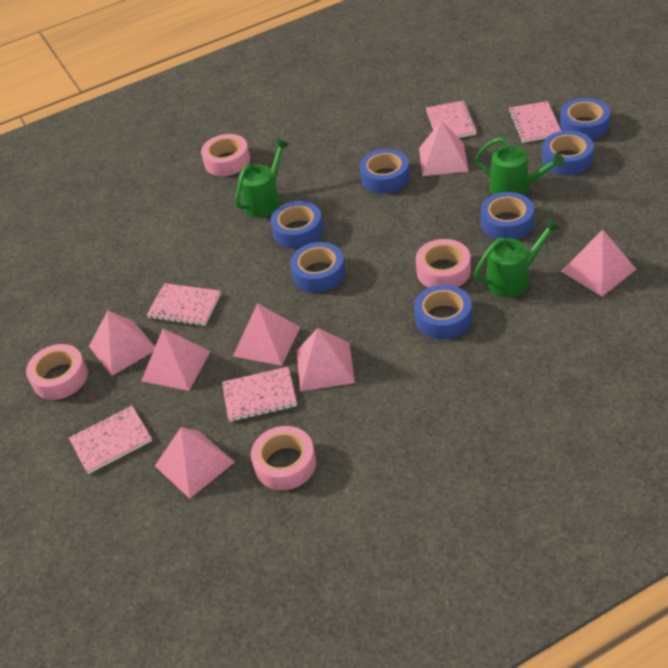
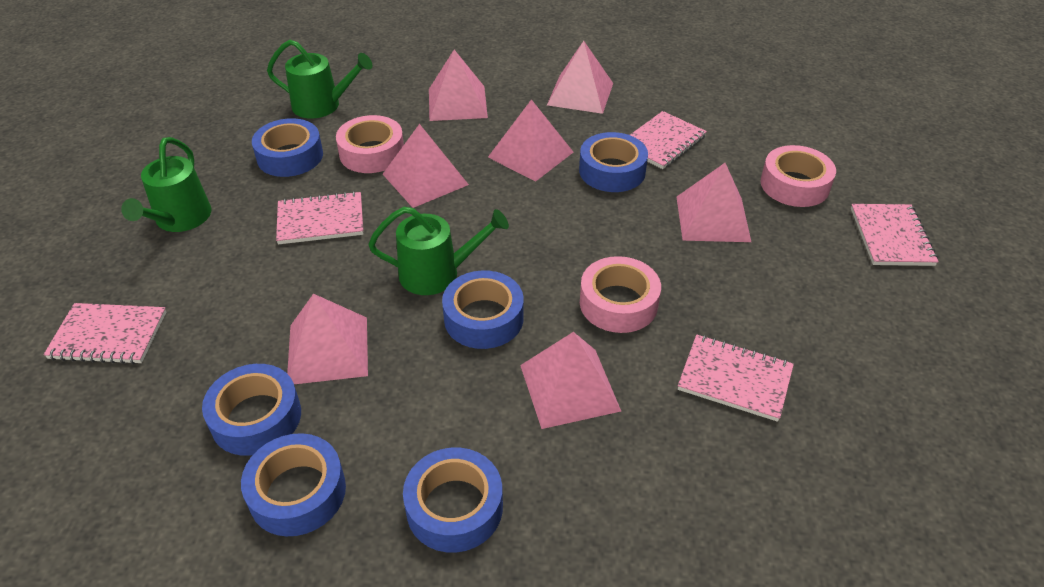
blue tape: 7 -> 6
pink tape: 4 -> 3

